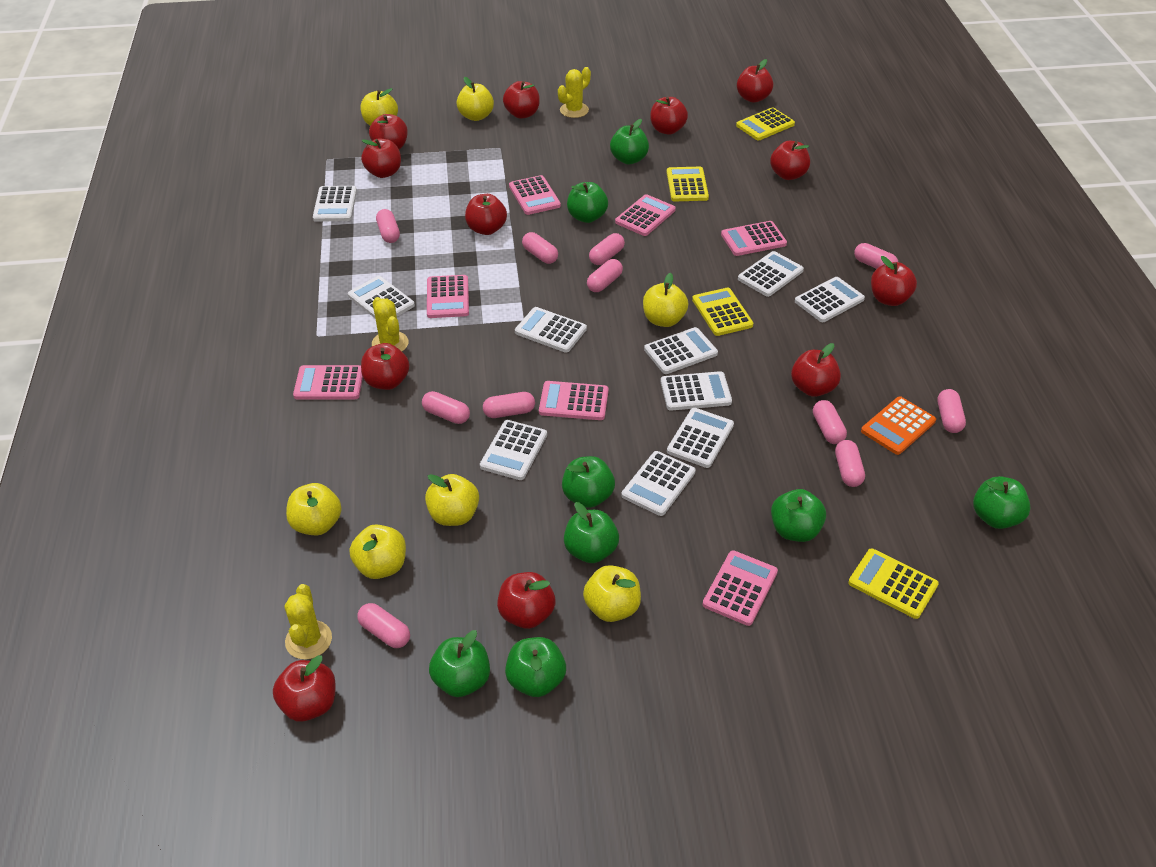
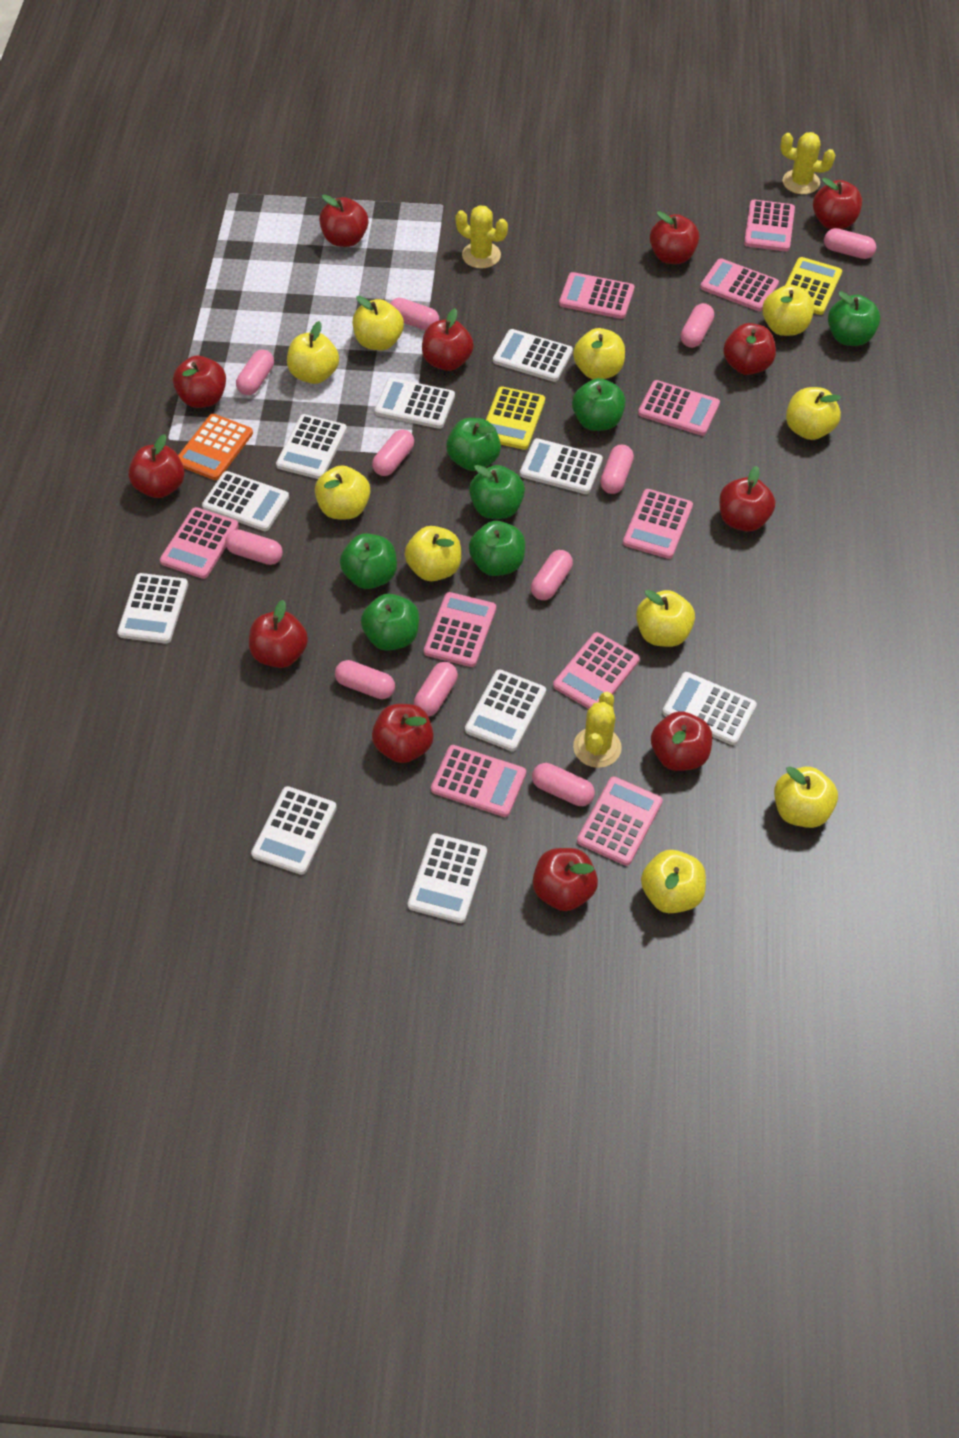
green apple: 8 -> 7
pink calculator: 7 -> 10
yellow apple: 7 -> 10
yellow calculator: 4 -> 2

